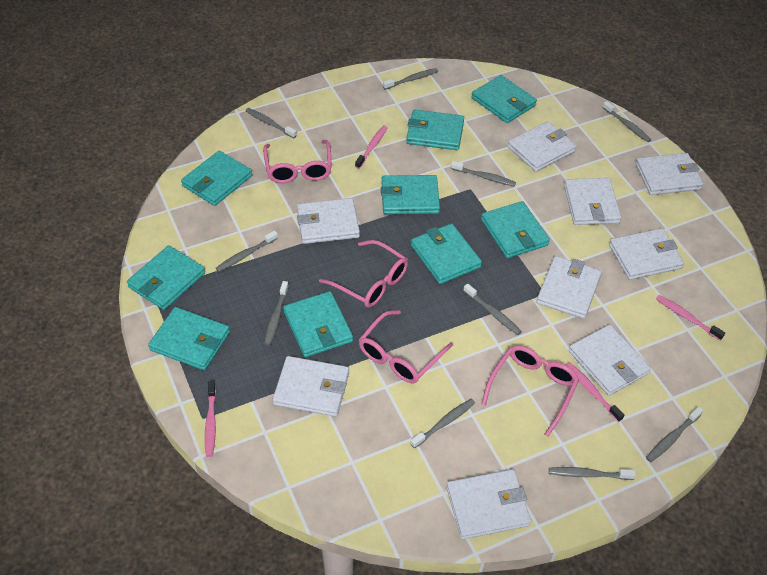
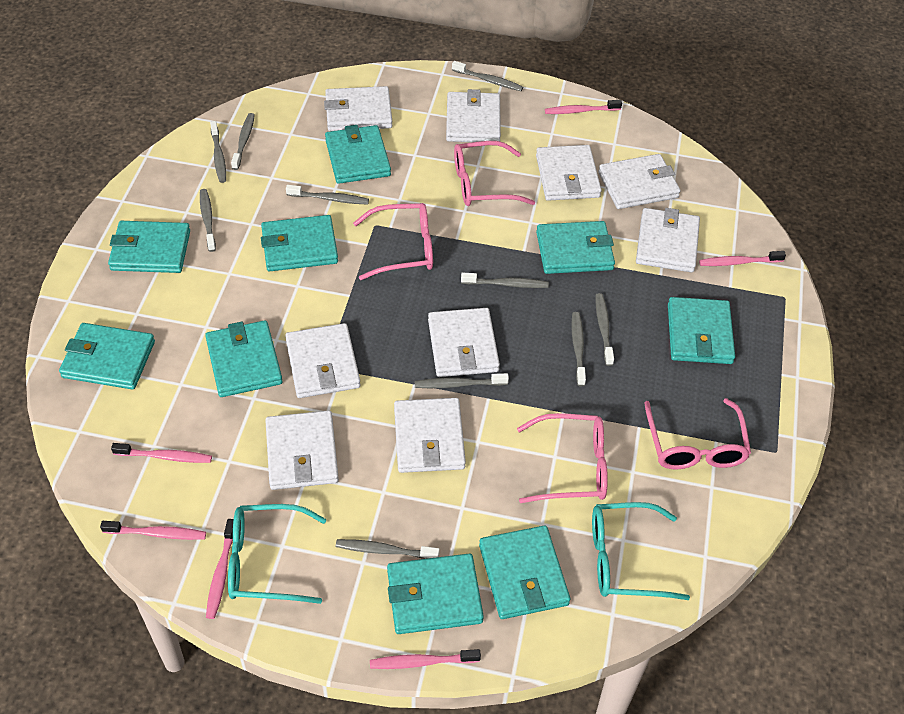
pink toothbrush: 4 -> 6
turquoise glasses: 0 -> 2

